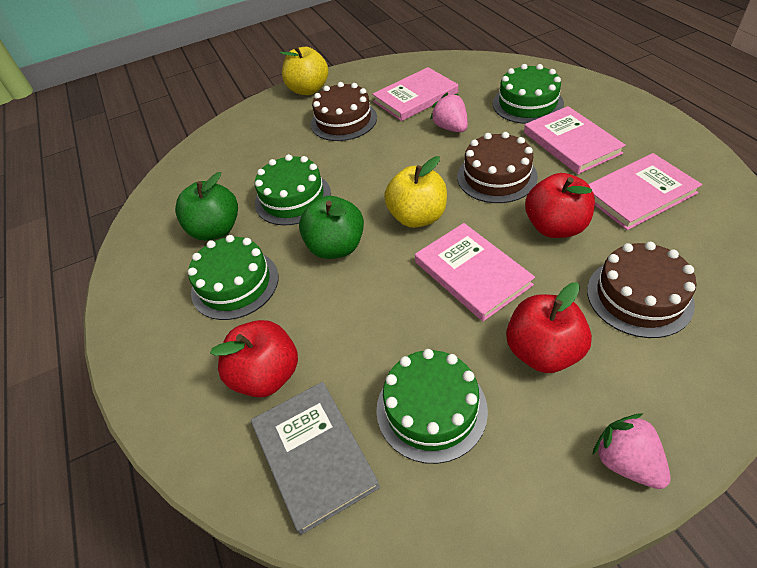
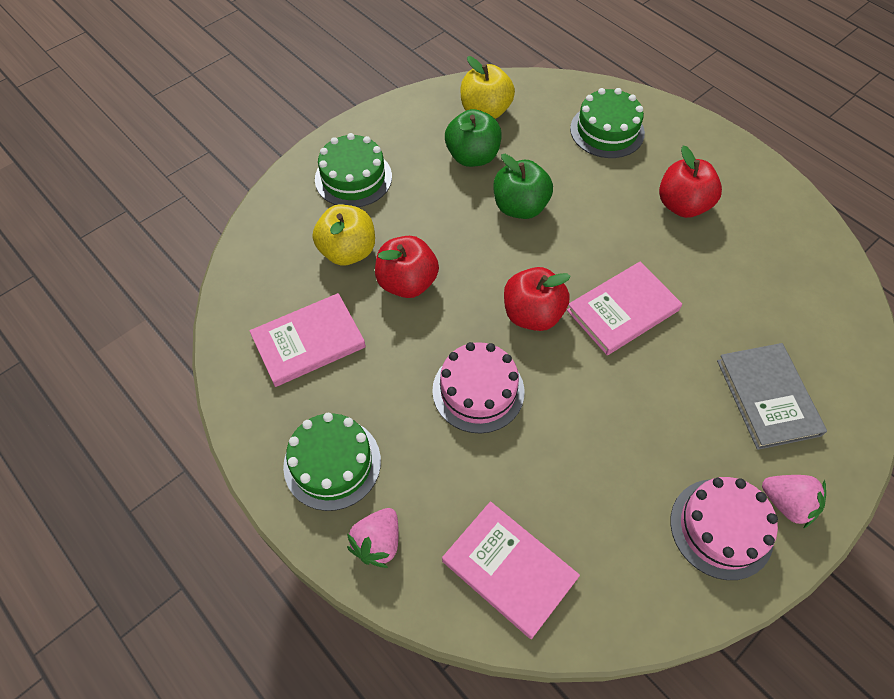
brown cake: 3 -> 0
green cake: 4 -> 3
pink book: 4 -> 3
pink cake: 0 -> 2

